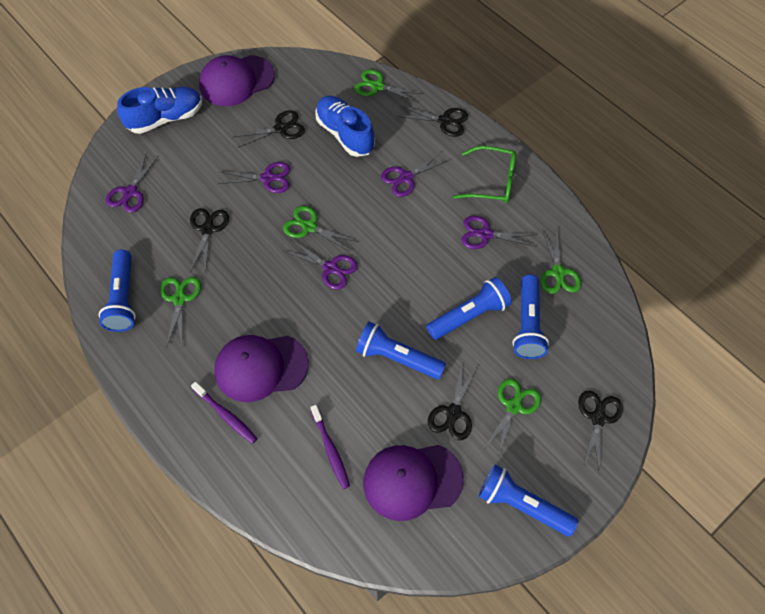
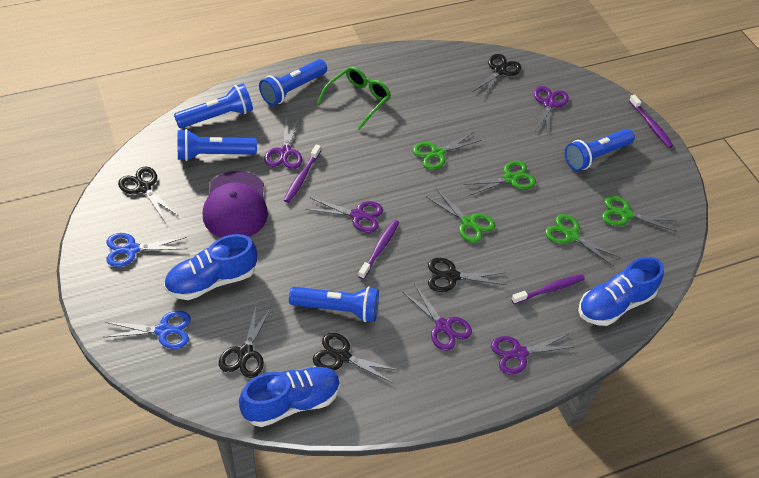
blue scissors: 0 -> 2
blue shoe: 2 -> 3
purple cap: 3 -> 1
purple toothbrush: 2 -> 4

